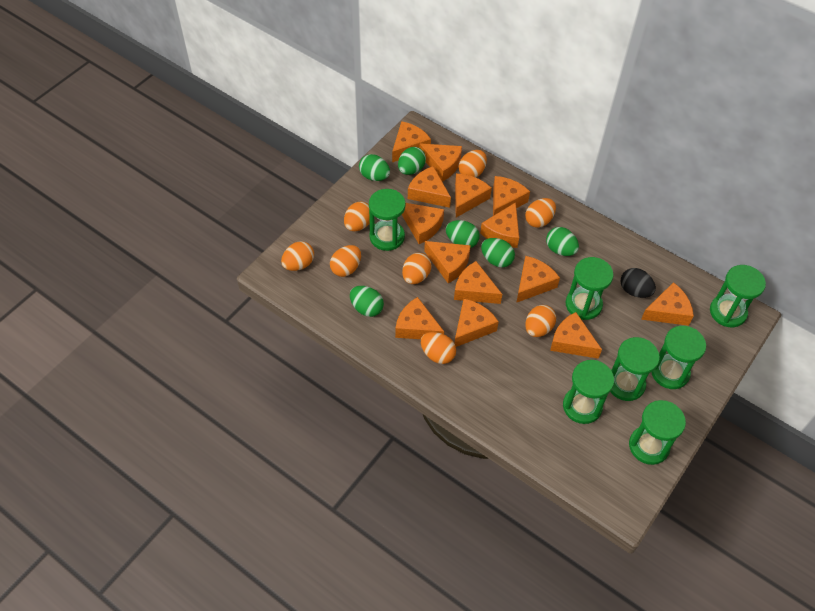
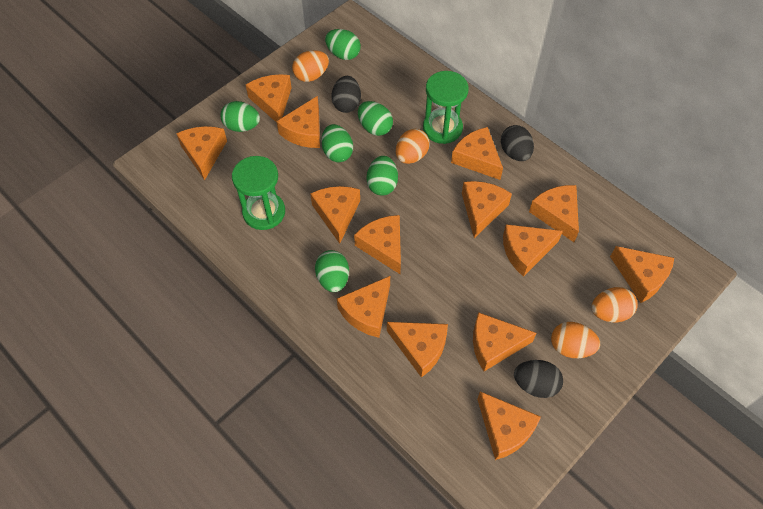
black egg: 1 -> 3
green hourglass: 7 -> 2
orange egg: 8 -> 4

